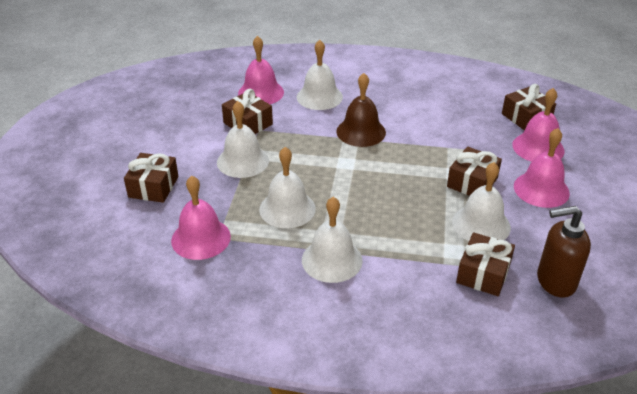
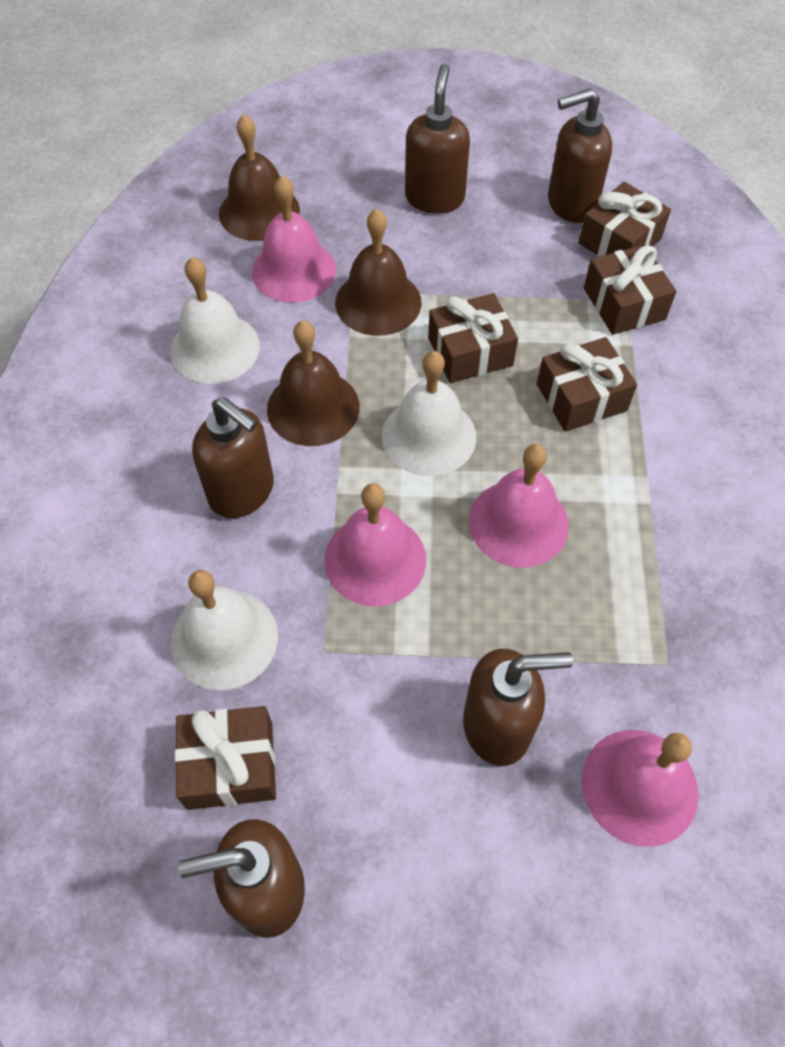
brown bell: 1 -> 3
brown soap dispenser: 1 -> 5
white bell: 5 -> 3

